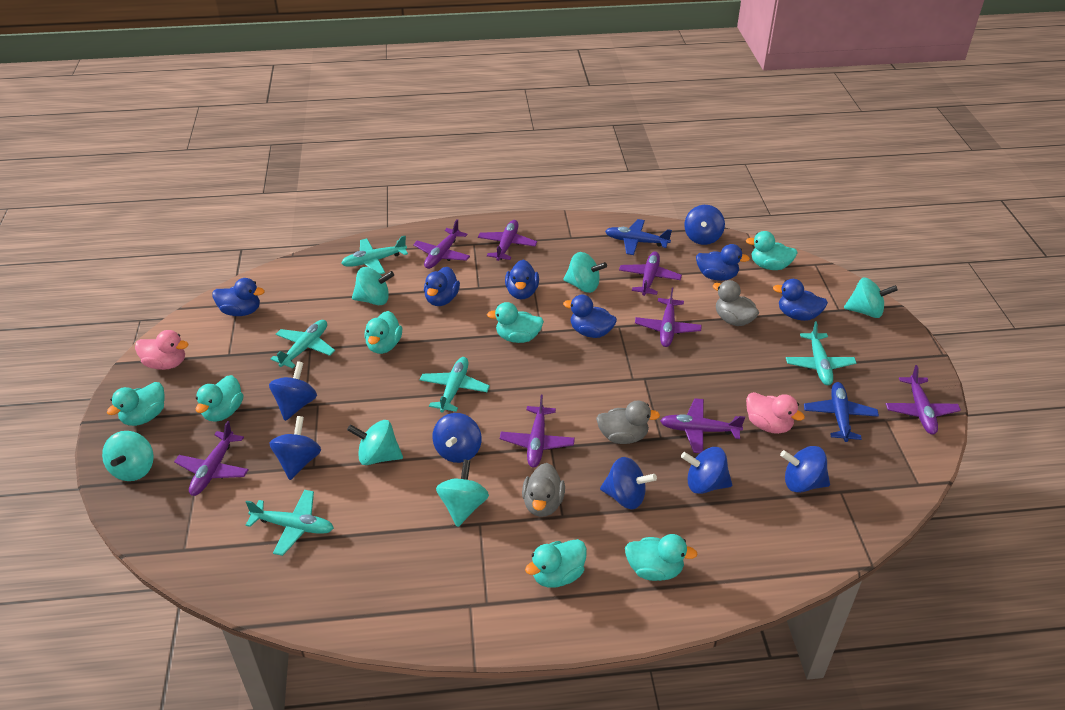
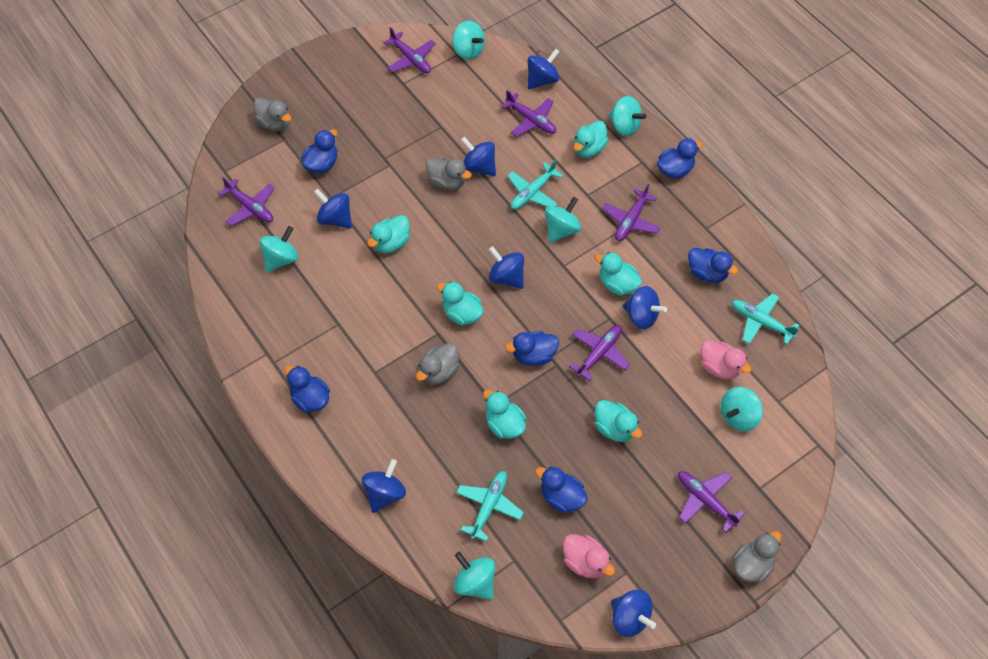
blue plane: 2 -> 0
grey duck: 3 -> 4
purple plane: 8 -> 6
turquoise duck: 7 -> 6
turquoise plane: 5 -> 3

